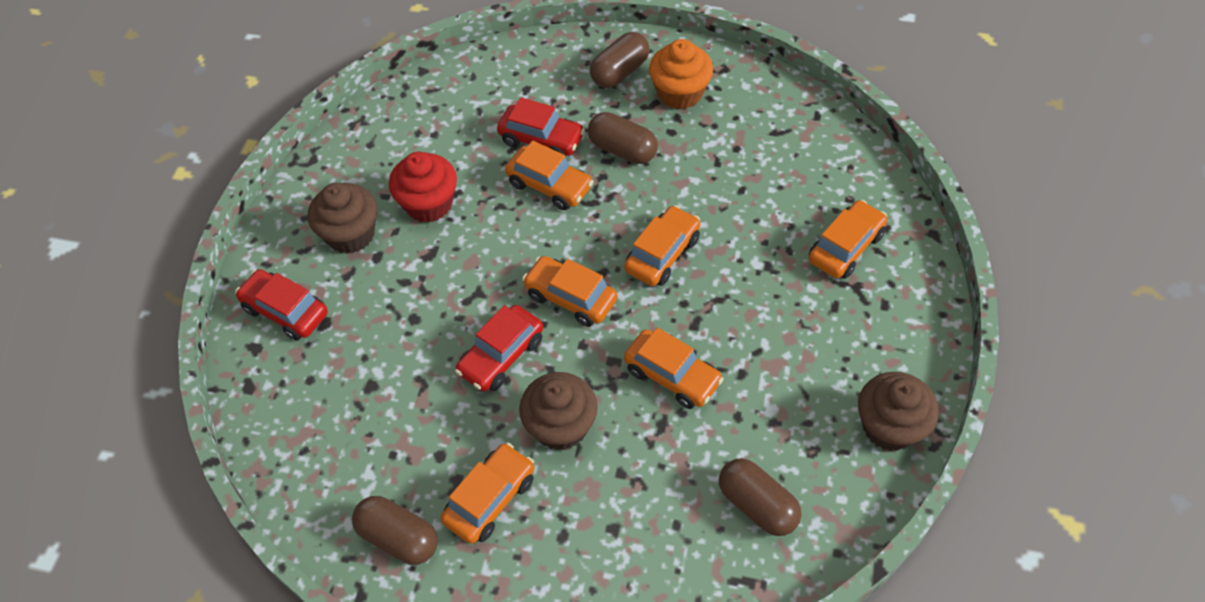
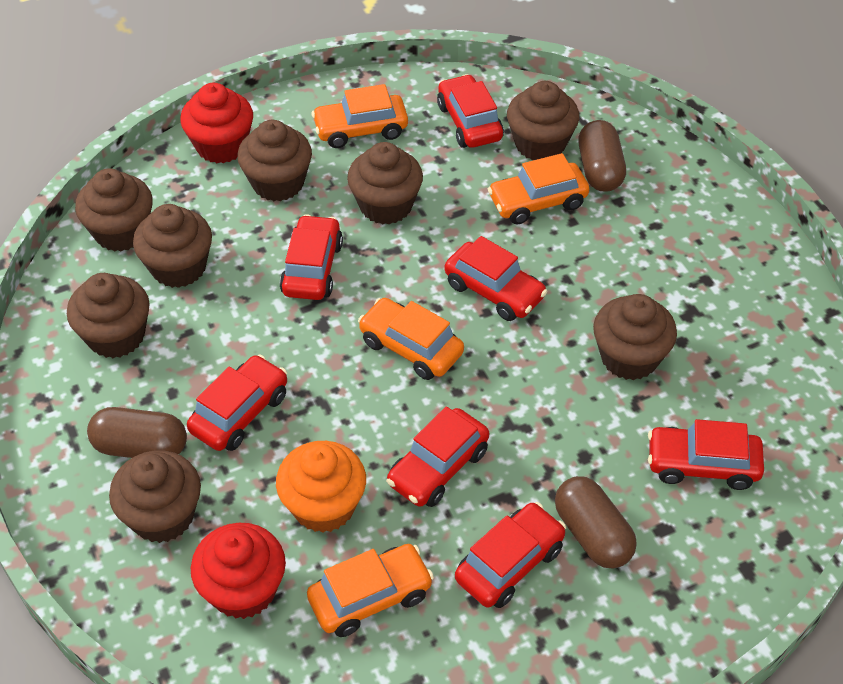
brown capsule: 4 -> 3
brown cupcake: 3 -> 8
orange car: 6 -> 4
red car: 3 -> 7
red cupcake: 1 -> 2

